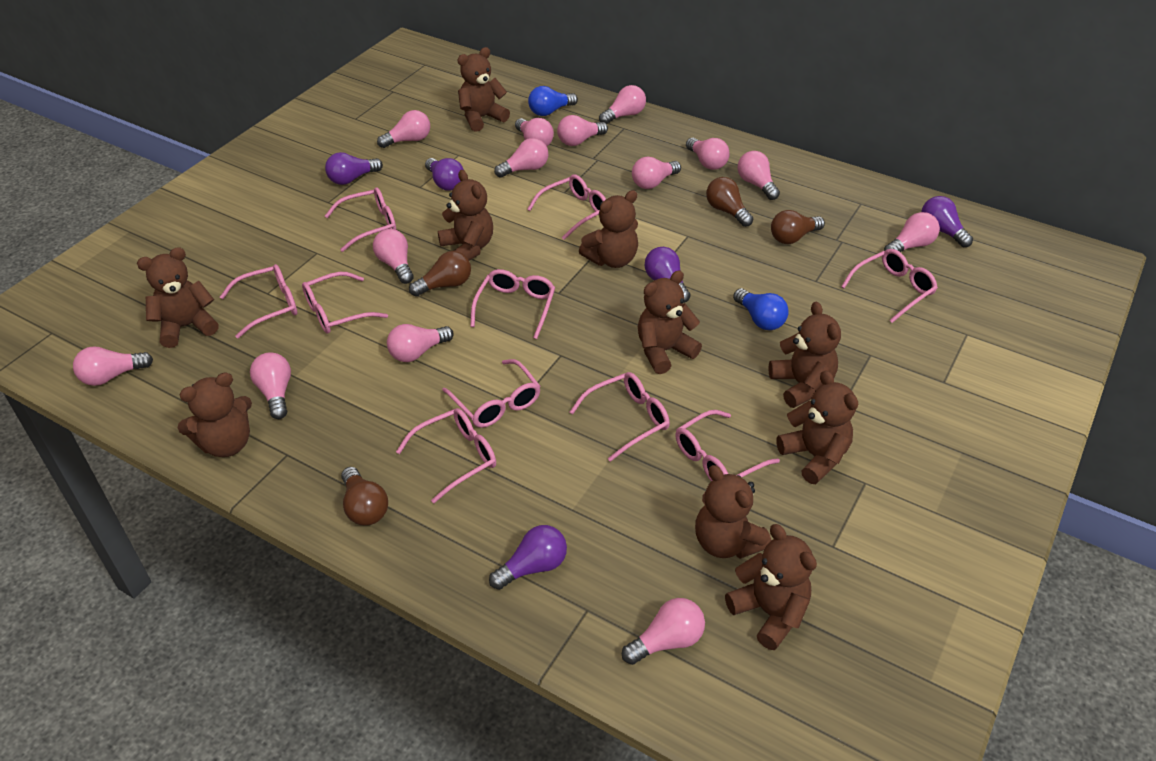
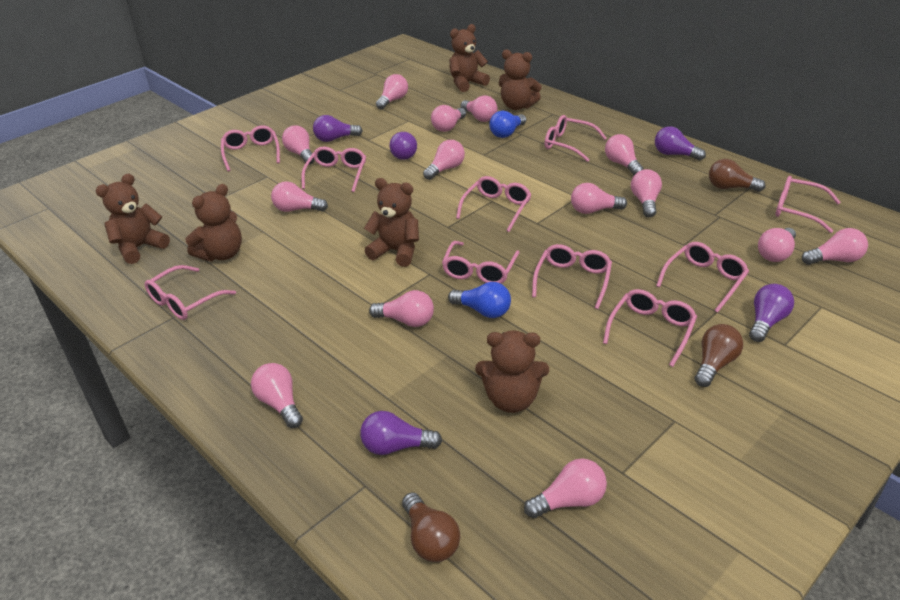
brown light bulb: 4 -> 3
brown teddy bear: 10 -> 6

